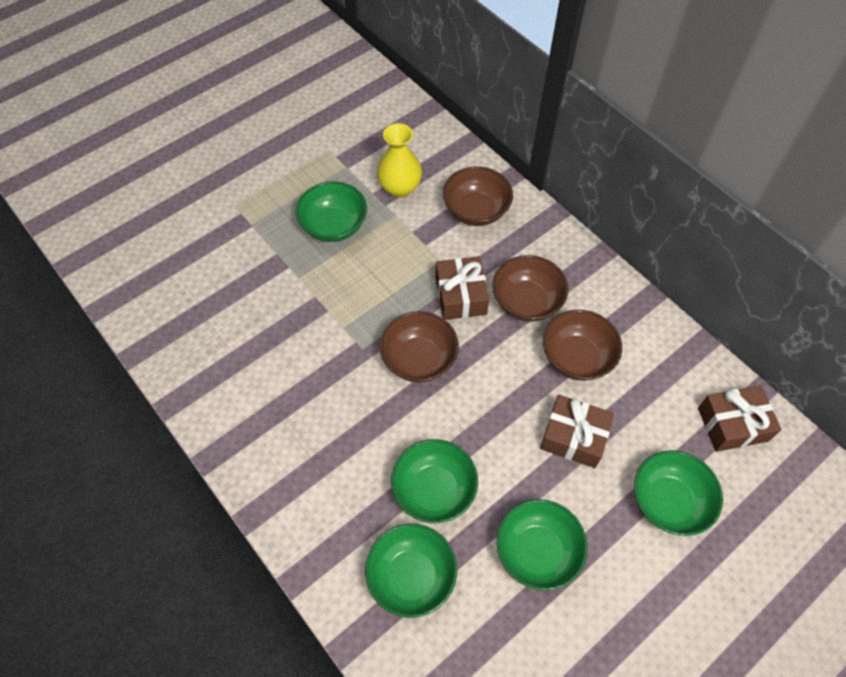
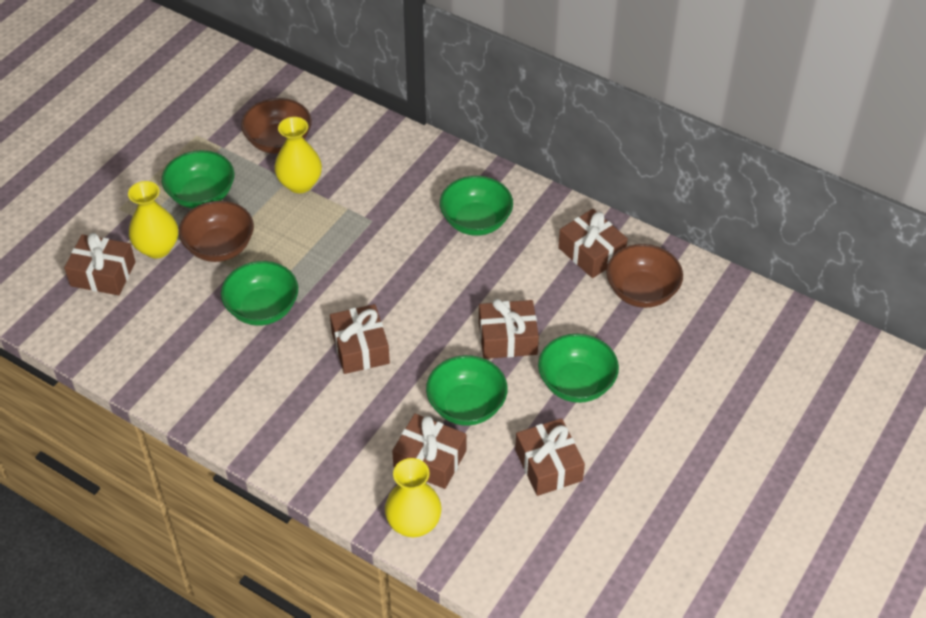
brown bowl: 4 -> 3
brown gift: 3 -> 6
yellow vase: 1 -> 3

